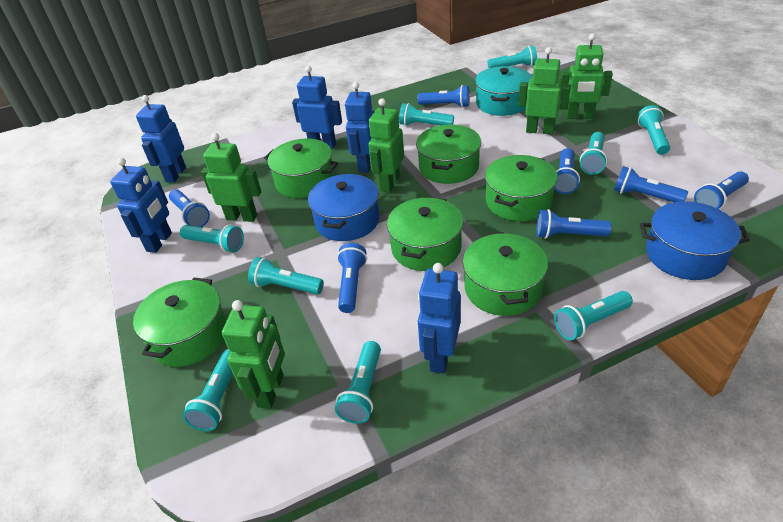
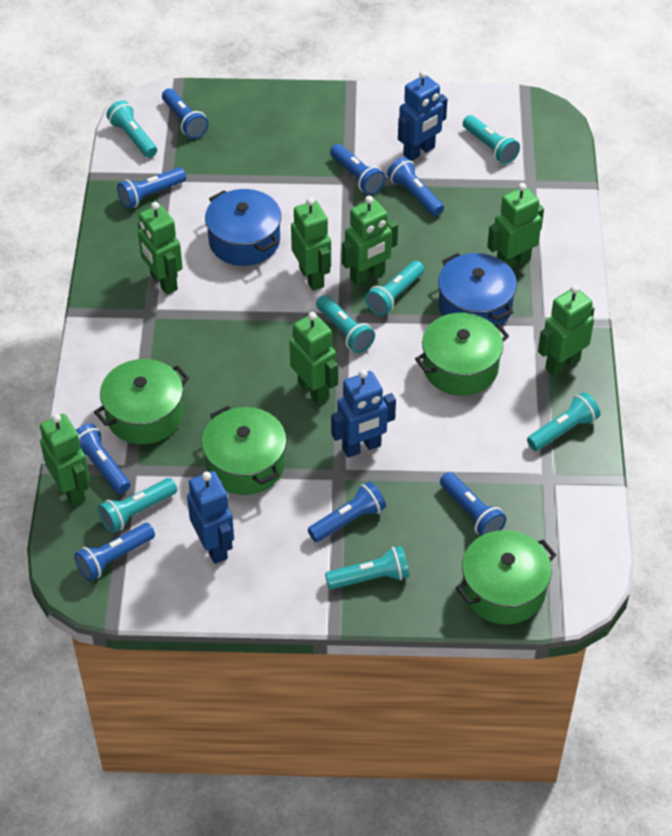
blue flashlight: 7 -> 8
blue robot: 5 -> 3
green pot: 6 -> 4
green robot: 5 -> 7
turquoise flashlight: 9 -> 7
turquoise pot: 1 -> 0

